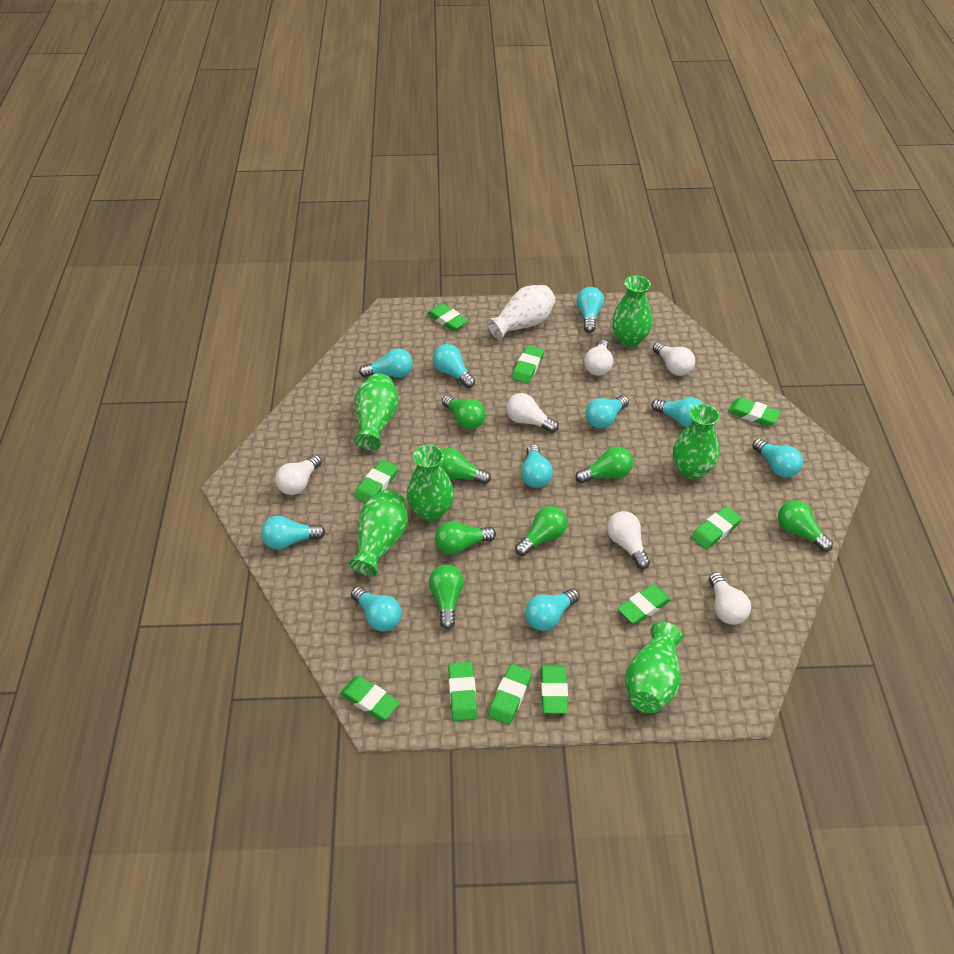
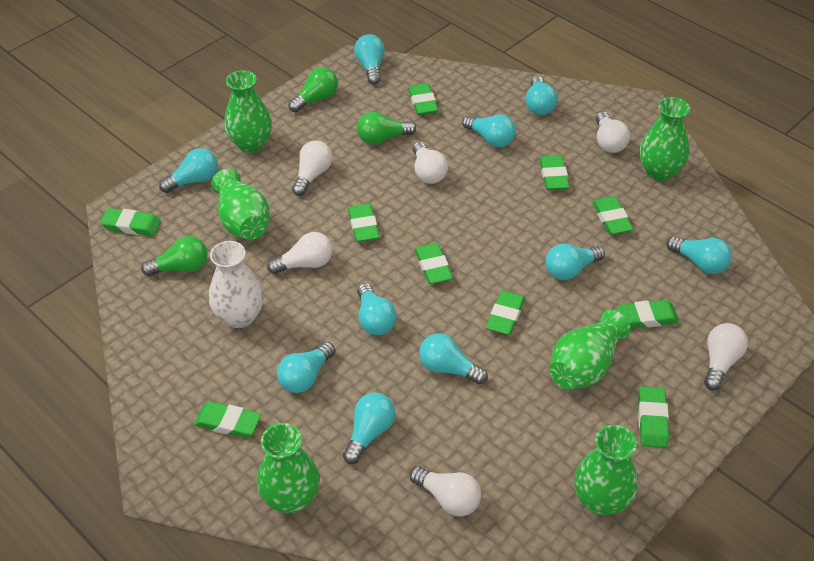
green light bulb: 7 -> 3

